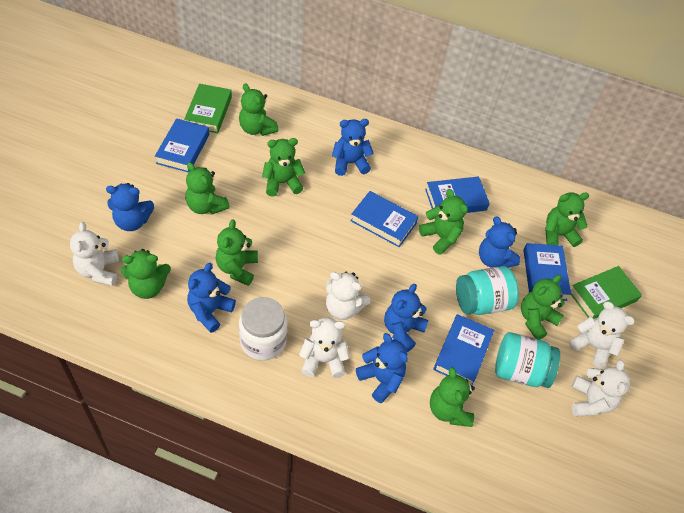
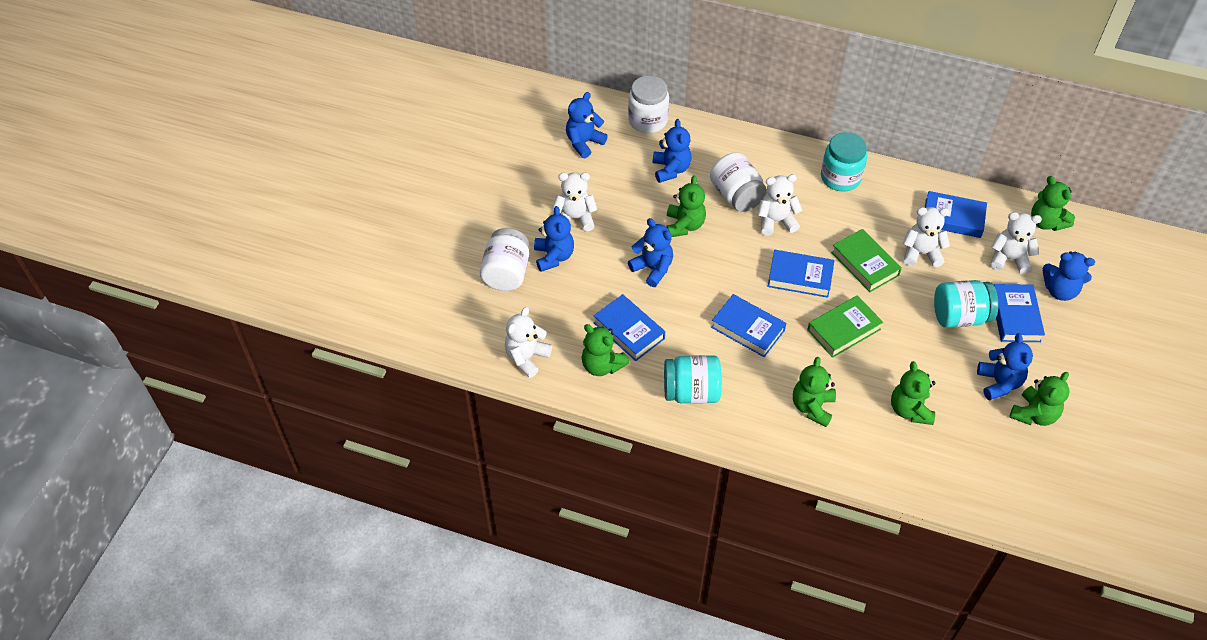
green teddy bear: 9 -> 6
turquoise jar: 2 -> 3
white jar: 1 -> 3

